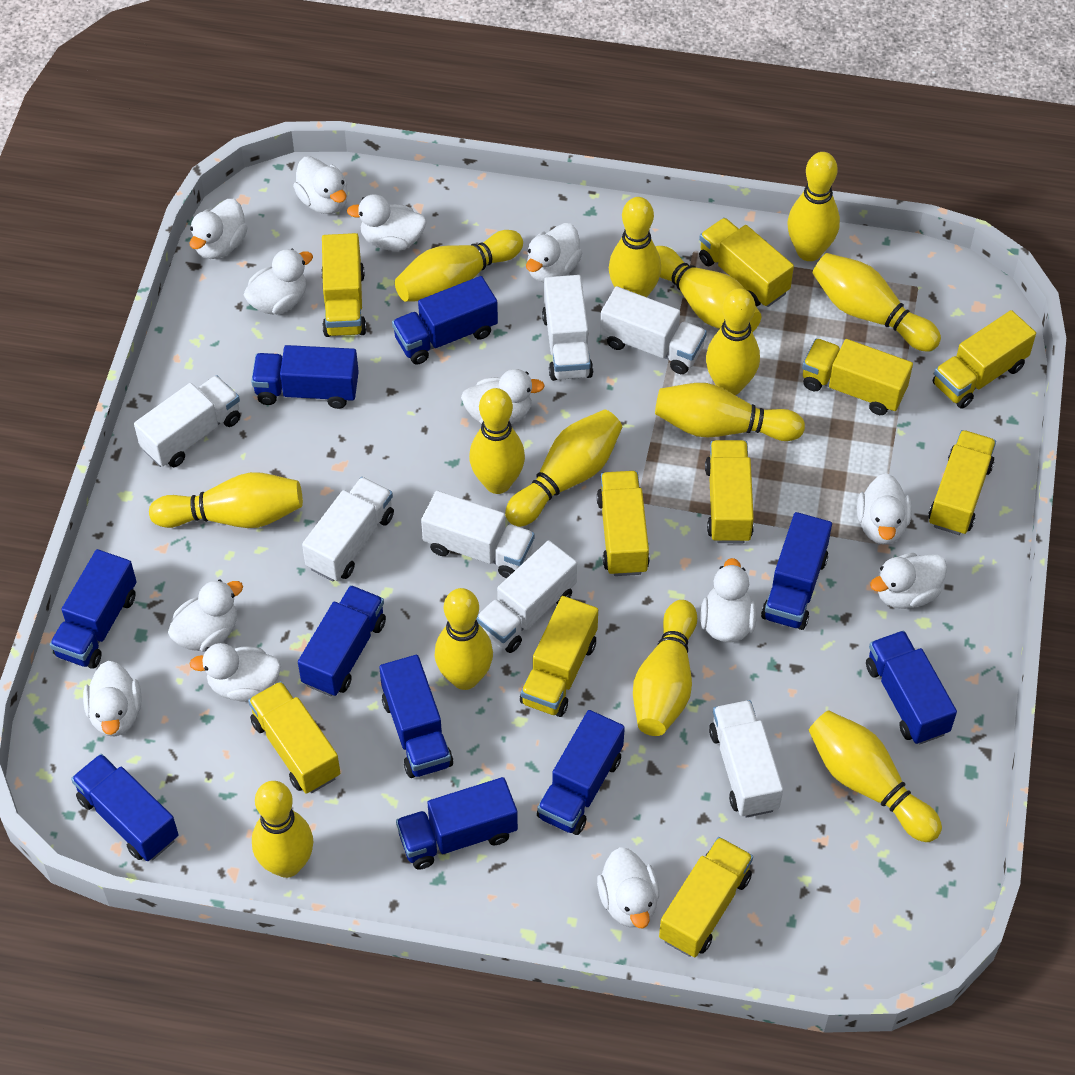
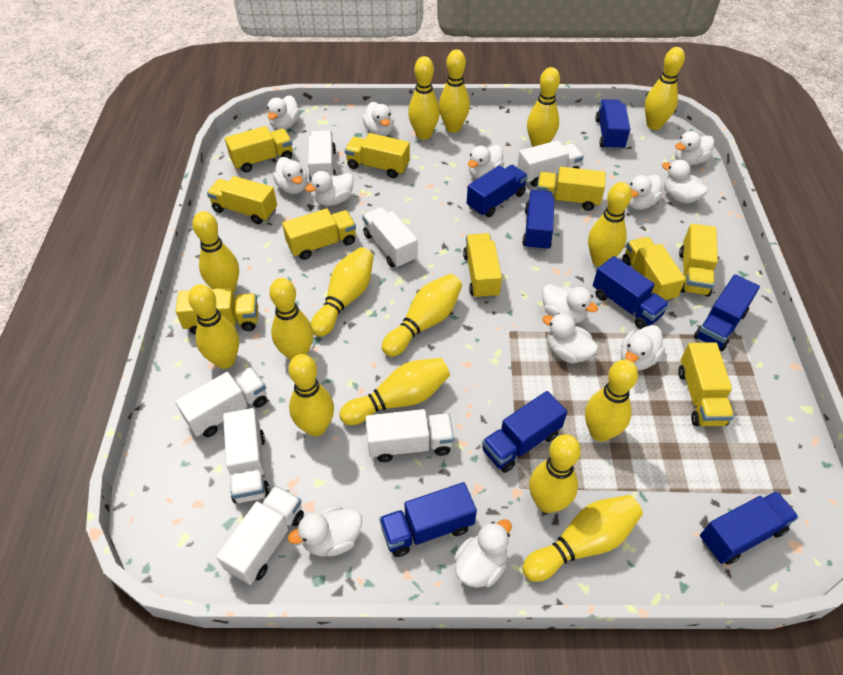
blue truck: 10 -> 8
yellow bowling pin: 14 -> 15

